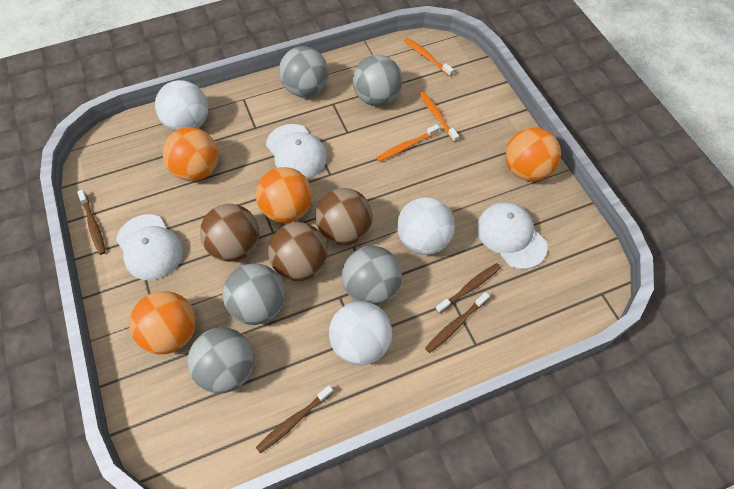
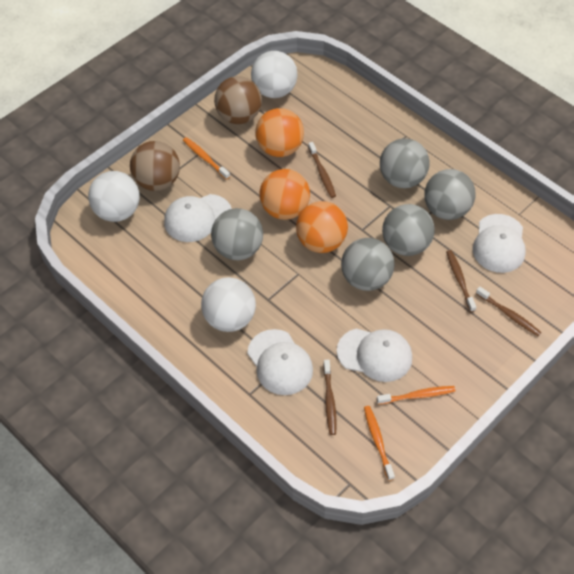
brown ball: 3 -> 2
orange ball: 4 -> 3
white cap: 3 -> 4

